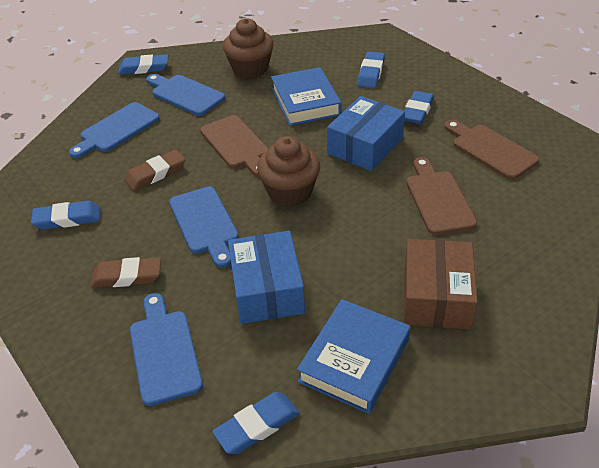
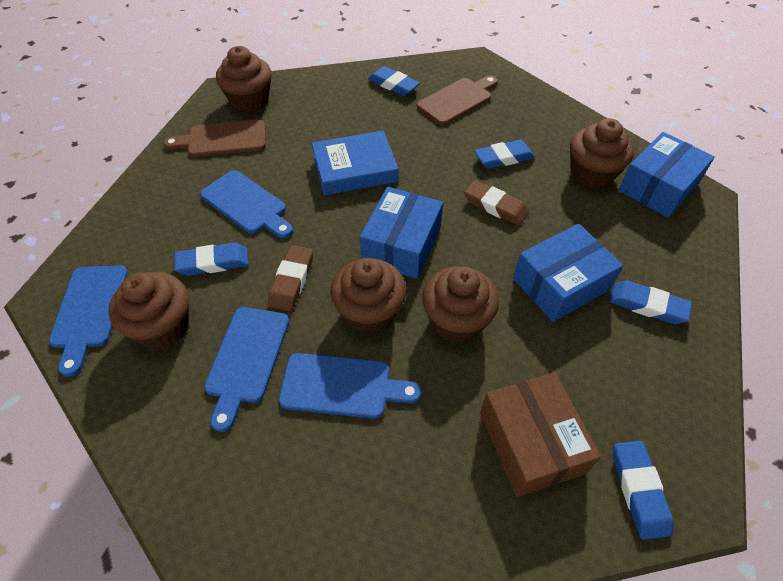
blue book: 2 -> 1
blue box: 2 -> 3
brown cupcake: 2 -> 5
brown cutting board: 3 -> 2

